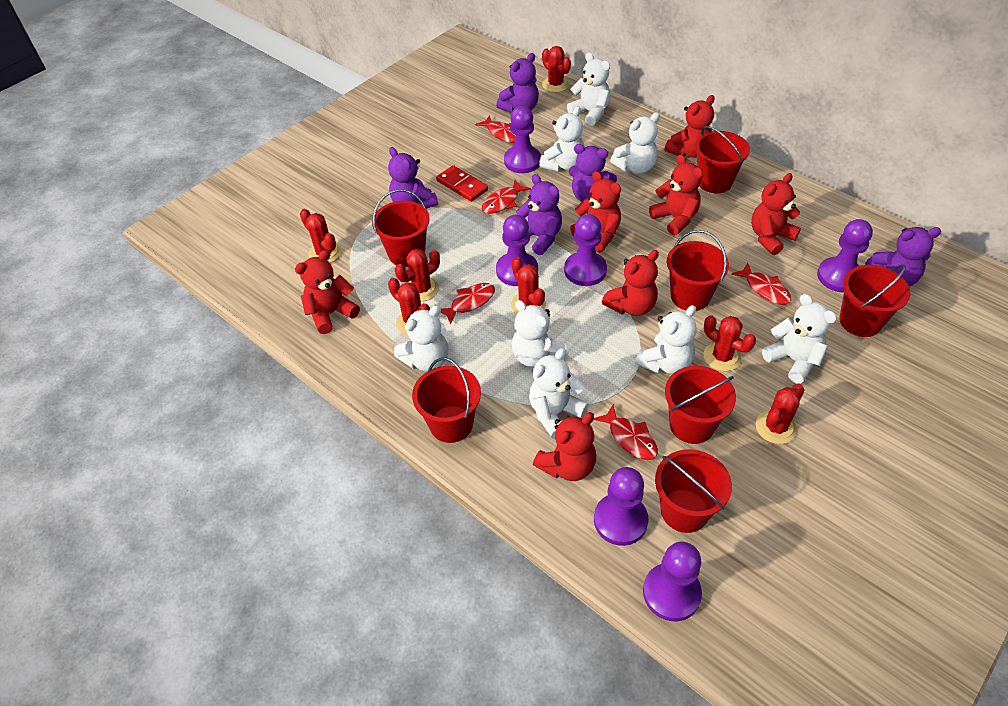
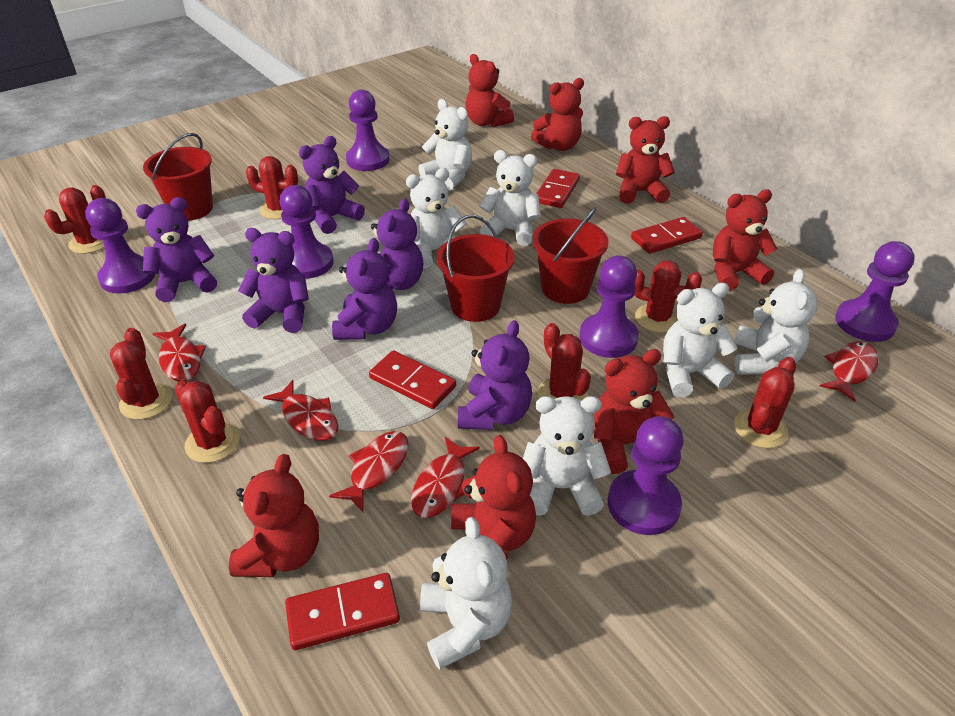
purple teddy bear: 5 -> 6
red bucket: 7 -> 3
red domino: 1 -> 4
white teddy bear: 8 -> 7

